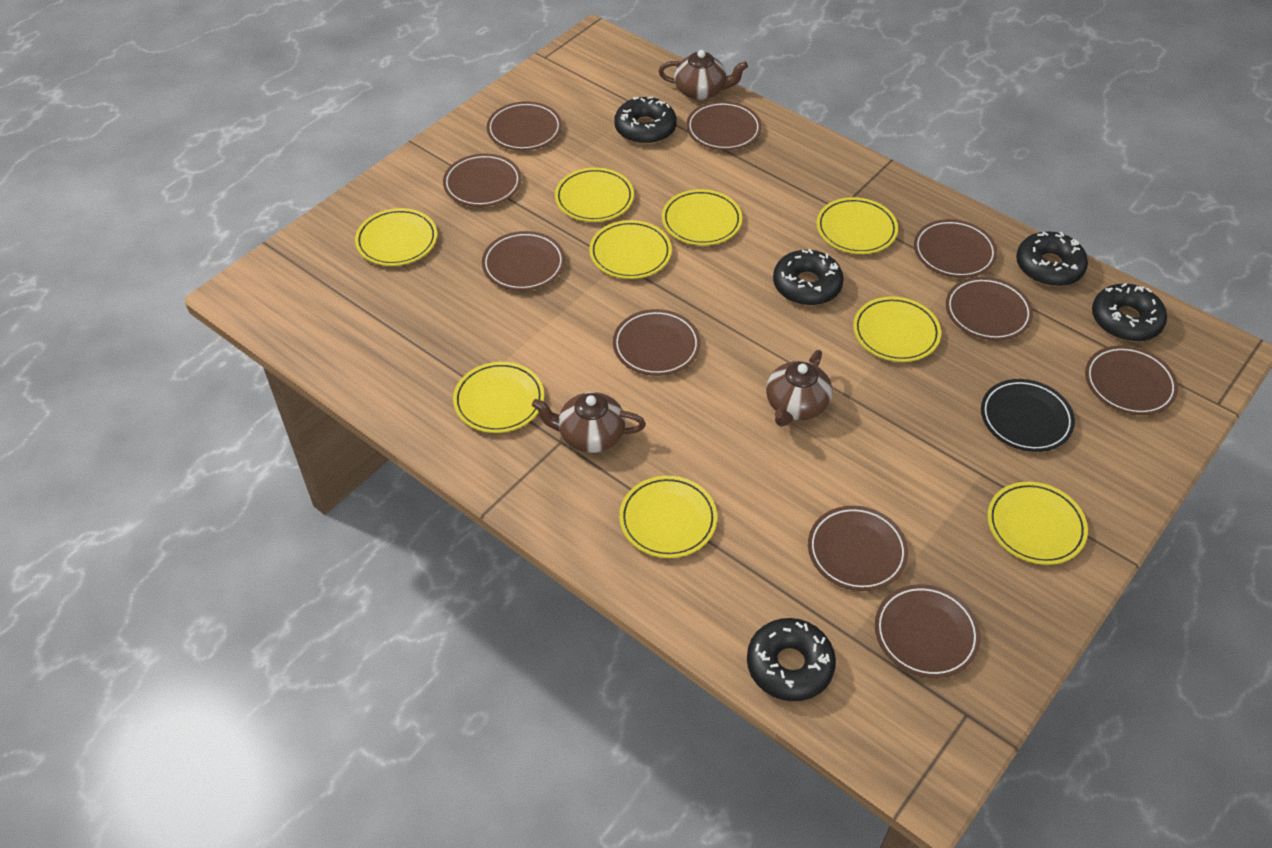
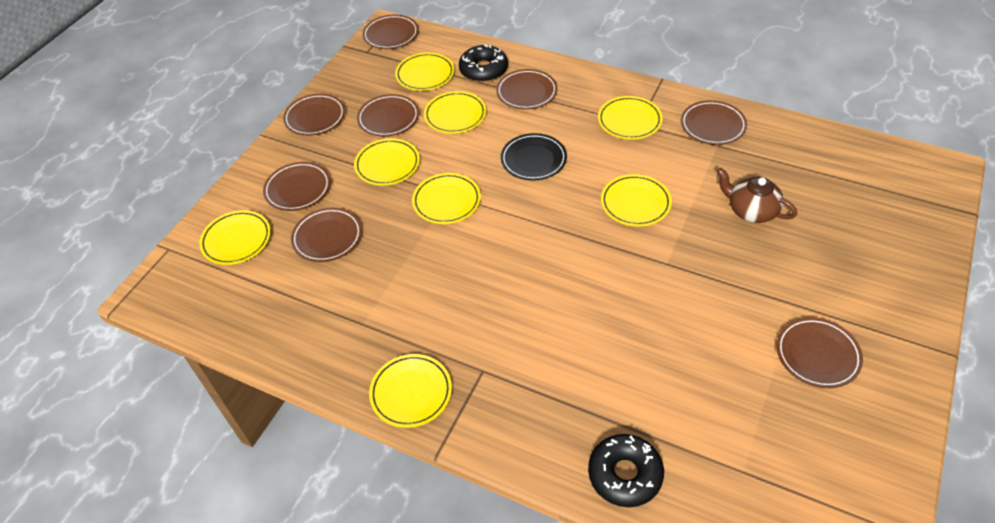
black donut: 5 -> 2
brown plate: 10 -> 8
brown teapot: 3 -> 1
yellow plate: 9 -> 8

